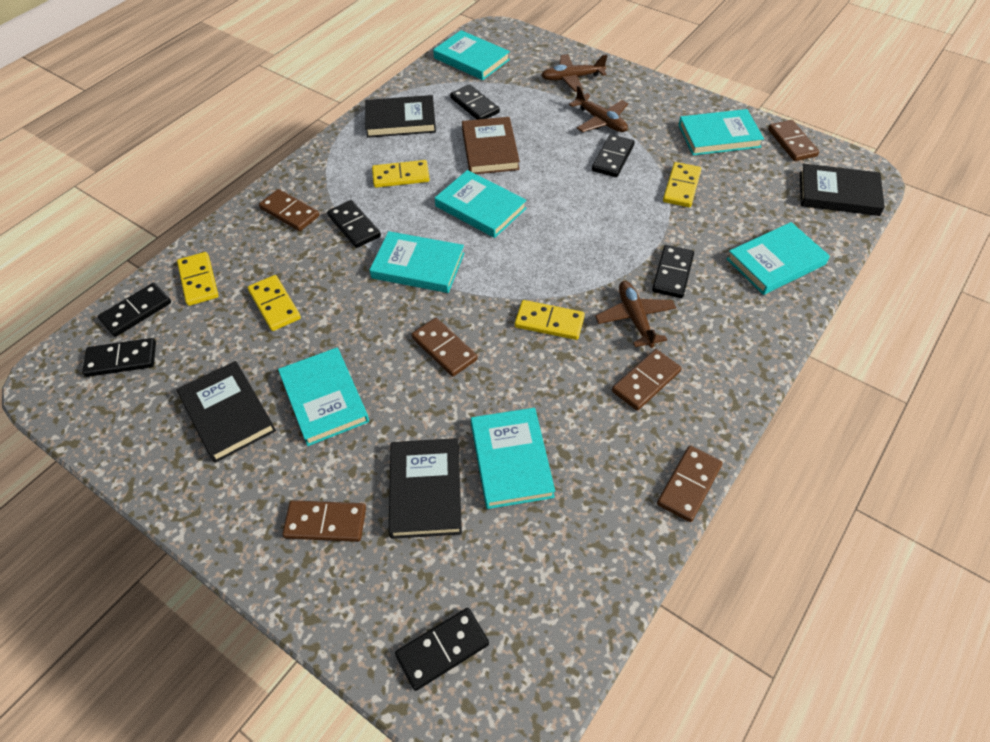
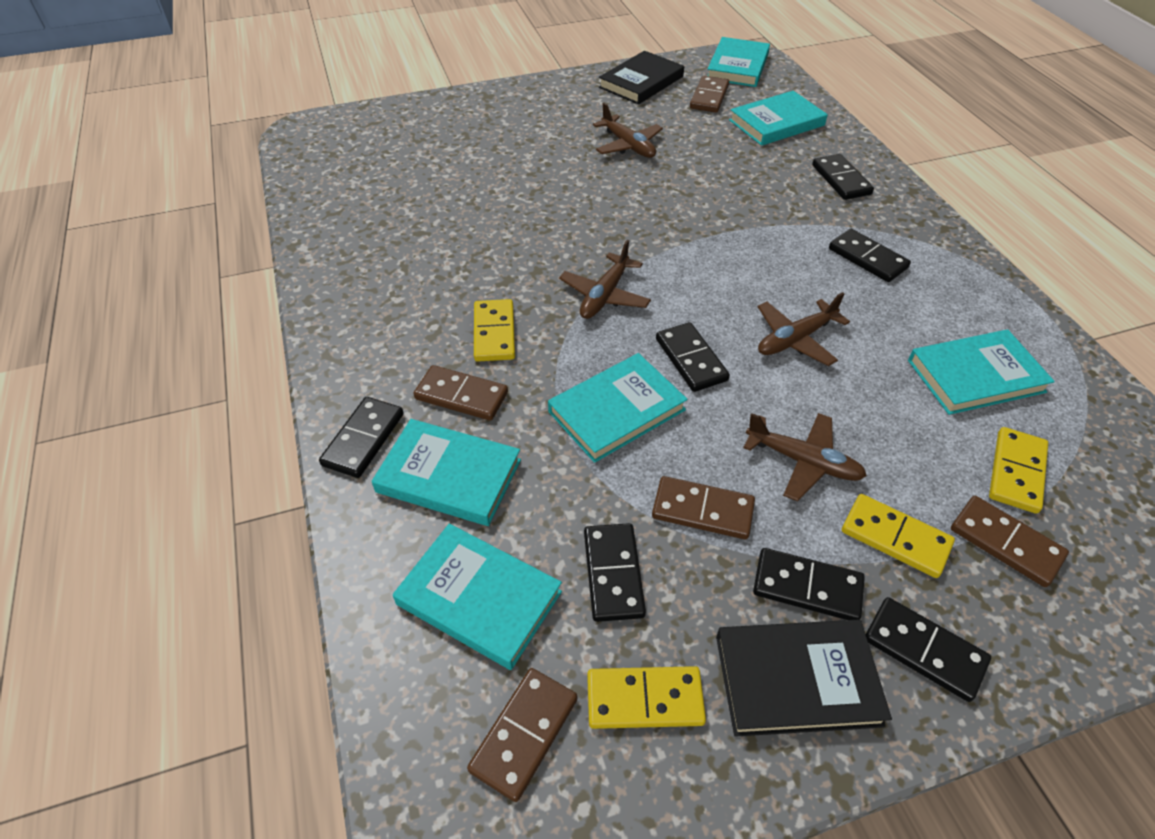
black book: 4 -> 2
brown book: 1 -> 0
brown domino: 6 -> 5
brown plane: 3 -> 4
turquoise book: 7 -> 6
yellow domino: 5 -> 4

